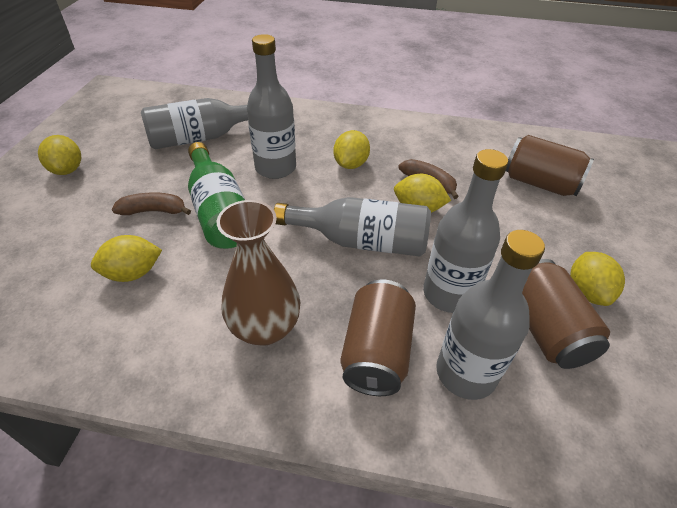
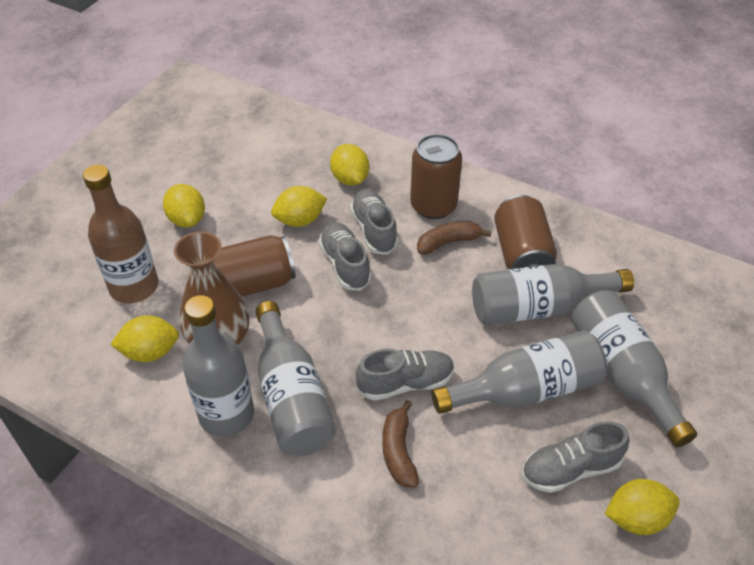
brown bottle: 0 -> 1
green bottle: 1 -> 0
grey shoe: 0 -> 4

